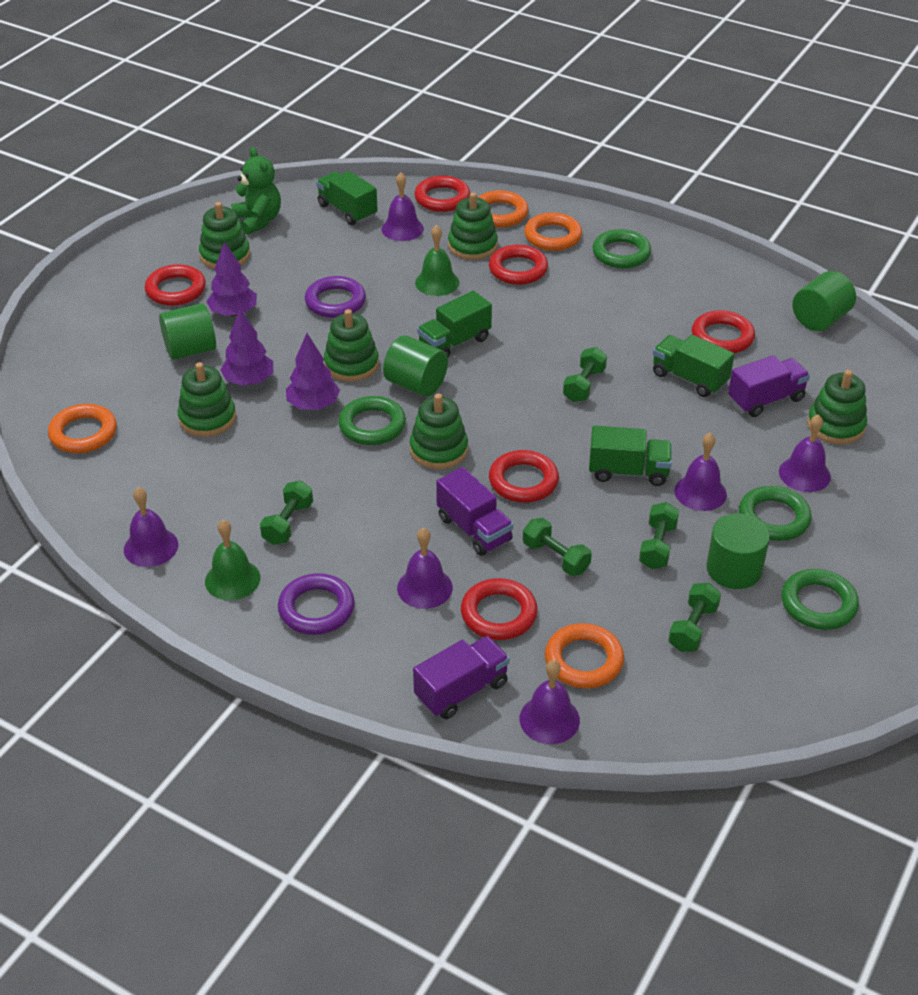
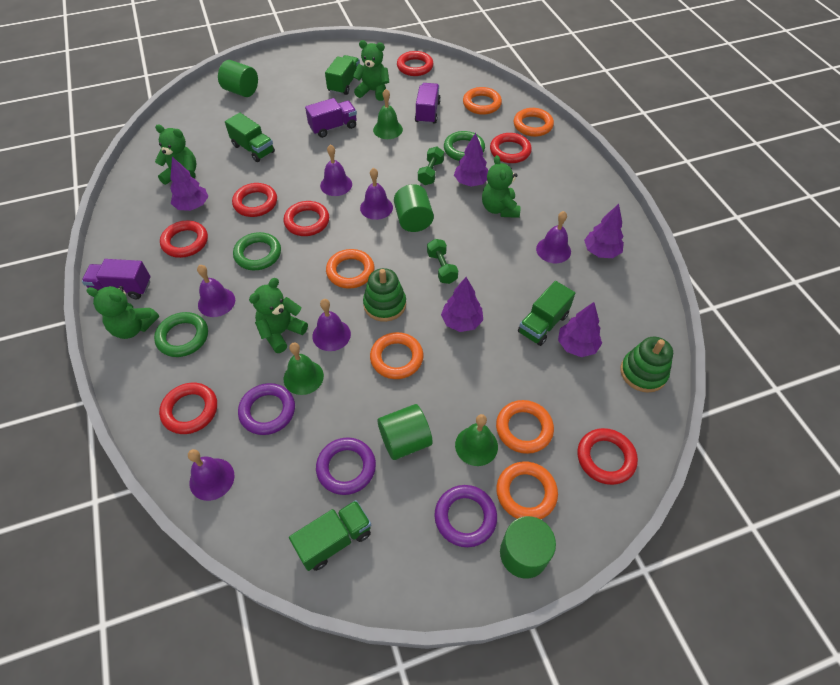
green bell: 2 -> 3
green dumbbell: 5 -> 2
green ring: 4 -> 3
green stacking toy: 6 -> 2
green teddy bear: 1 -> 5
orange ring: 4 -> 6
purple ring: 2 -> 3
purple tree: 3 -> 5
red ring: 6 -> 7

